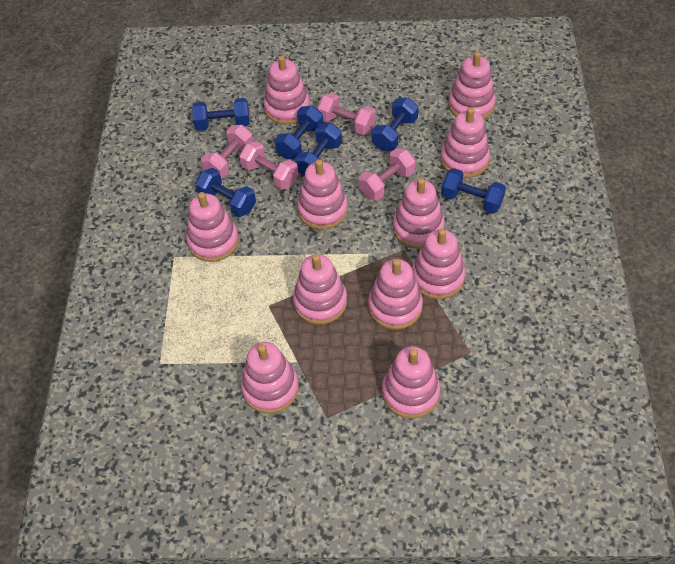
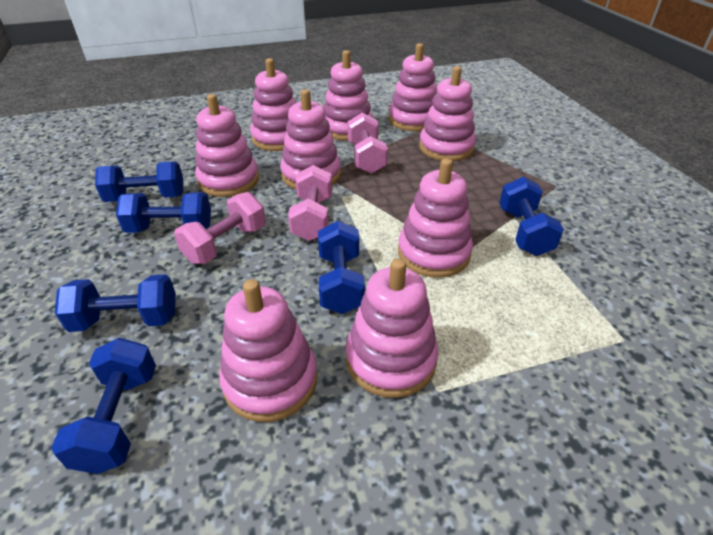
pink dumbbell: 4 -> 3
pink stacking toy: 11 -> 9

